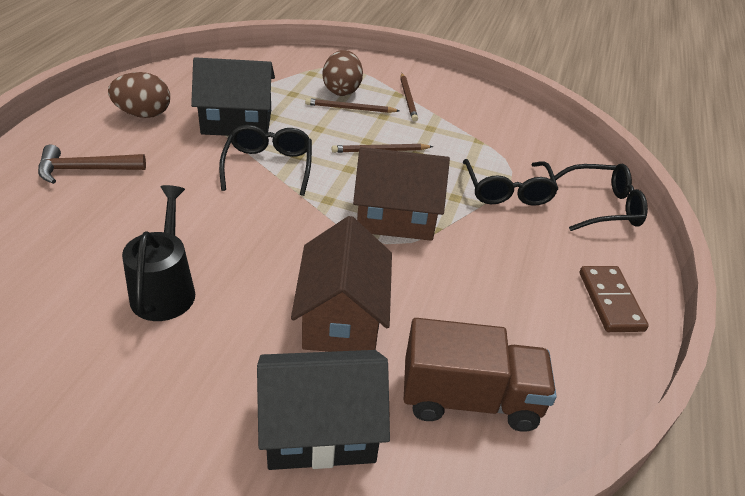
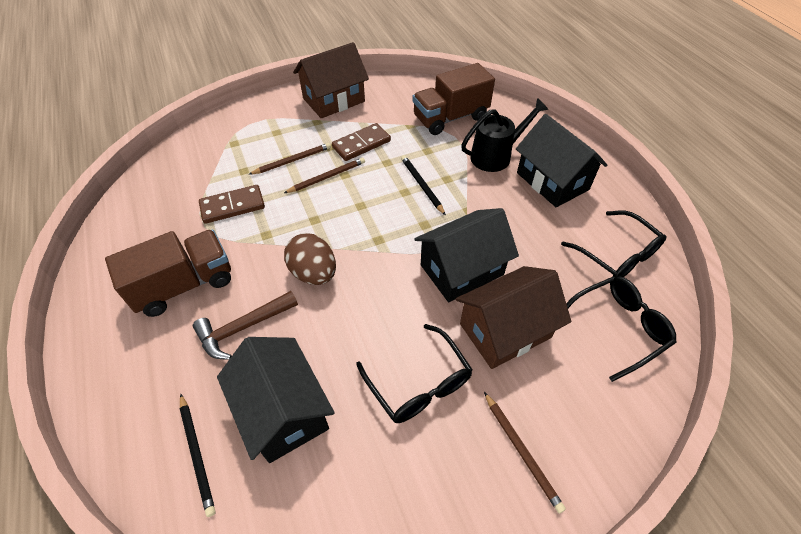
black house: 2 -> 3
black pencil: 0 -> 2
brown domino: 1 -> 2
brown egg: 2 -> 1
brown truck: 1 -> 2

